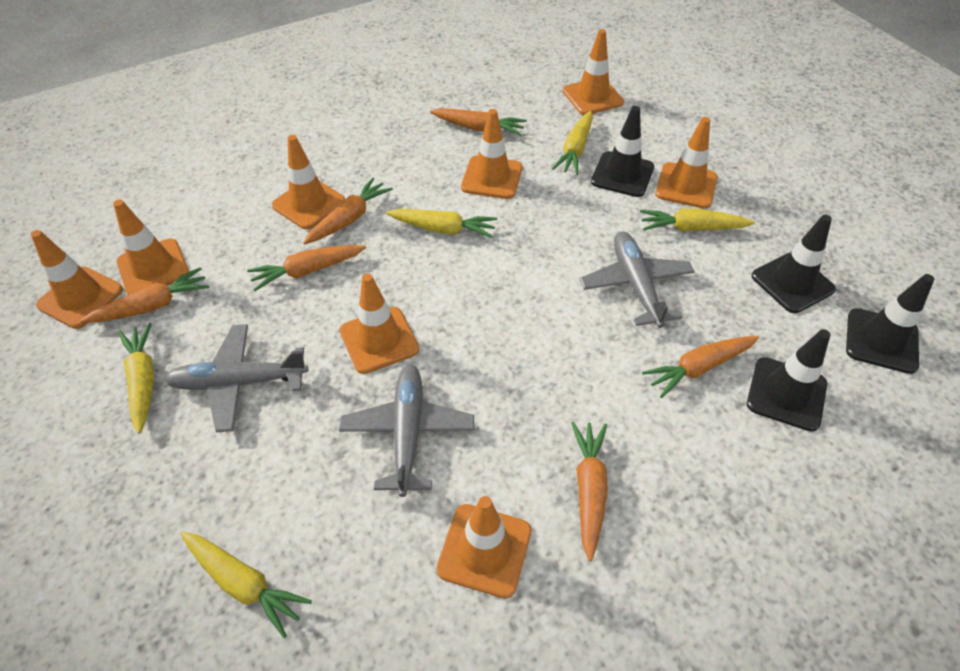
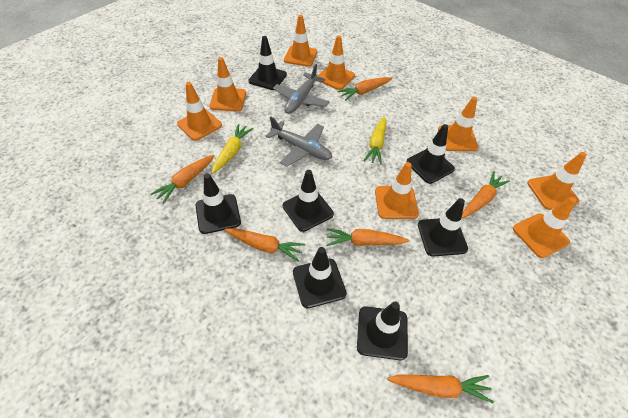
black traffic cone: 4 -> 7
grey plane: 3 -> 2
yellow carrot: 5 -> 2

